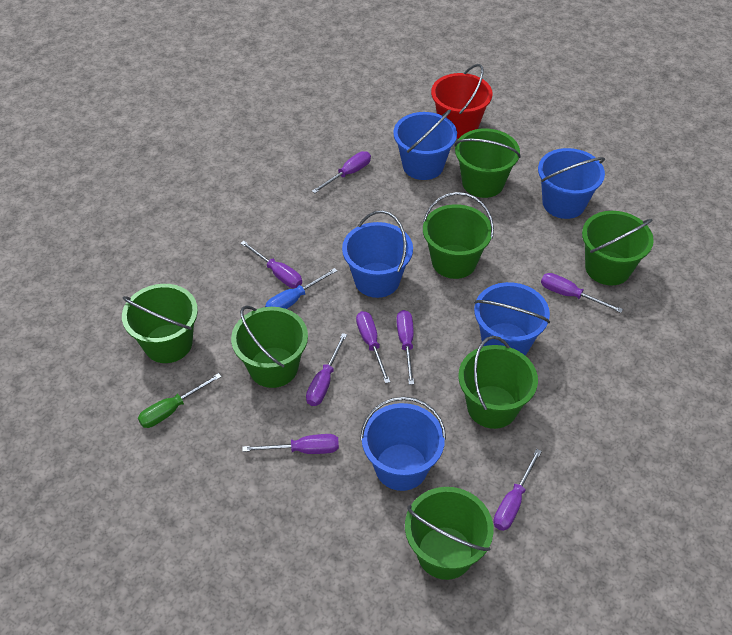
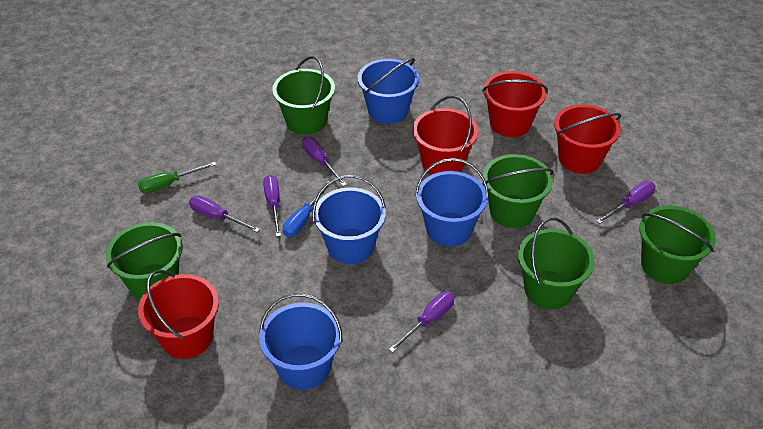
blue bucket: 5 -> 4
green bucket: 7 -> 5
purple screwdriver: 8 -> 5
red bucket: 1 -> 4

